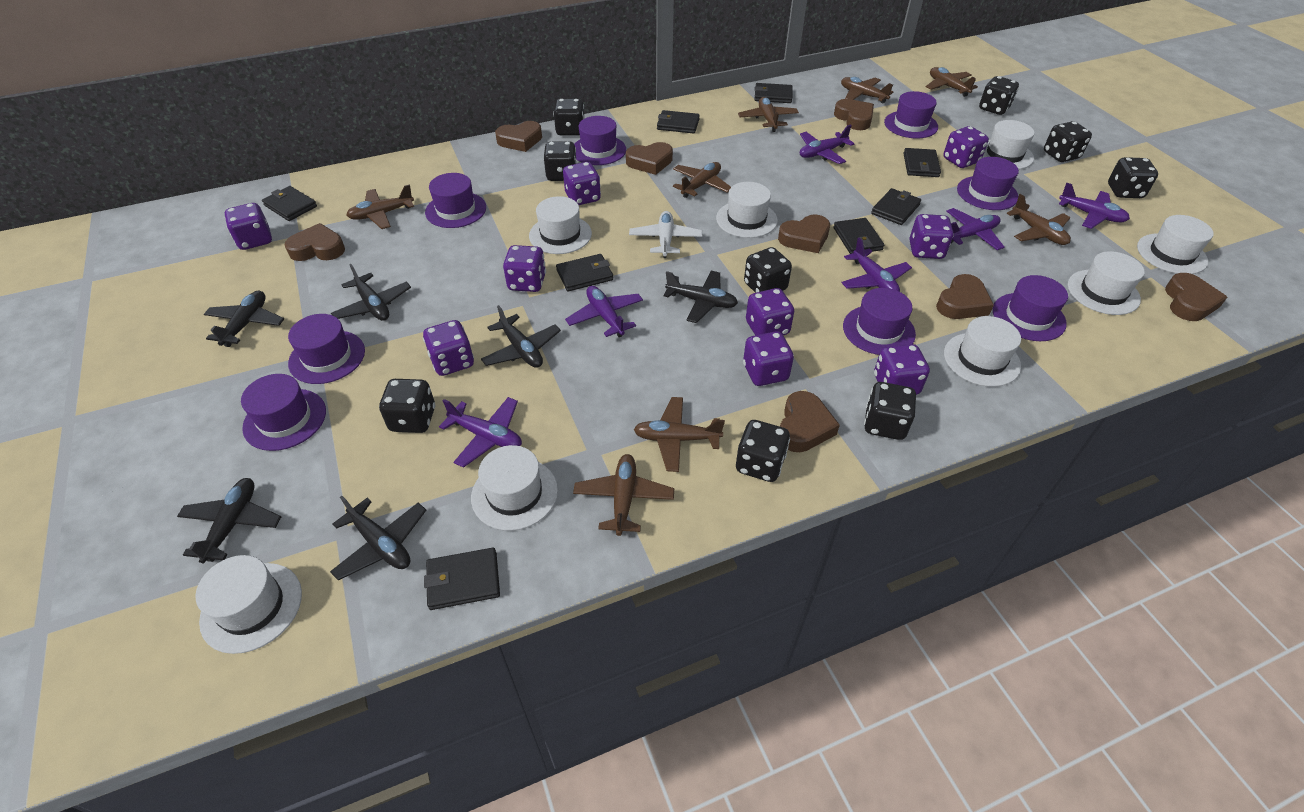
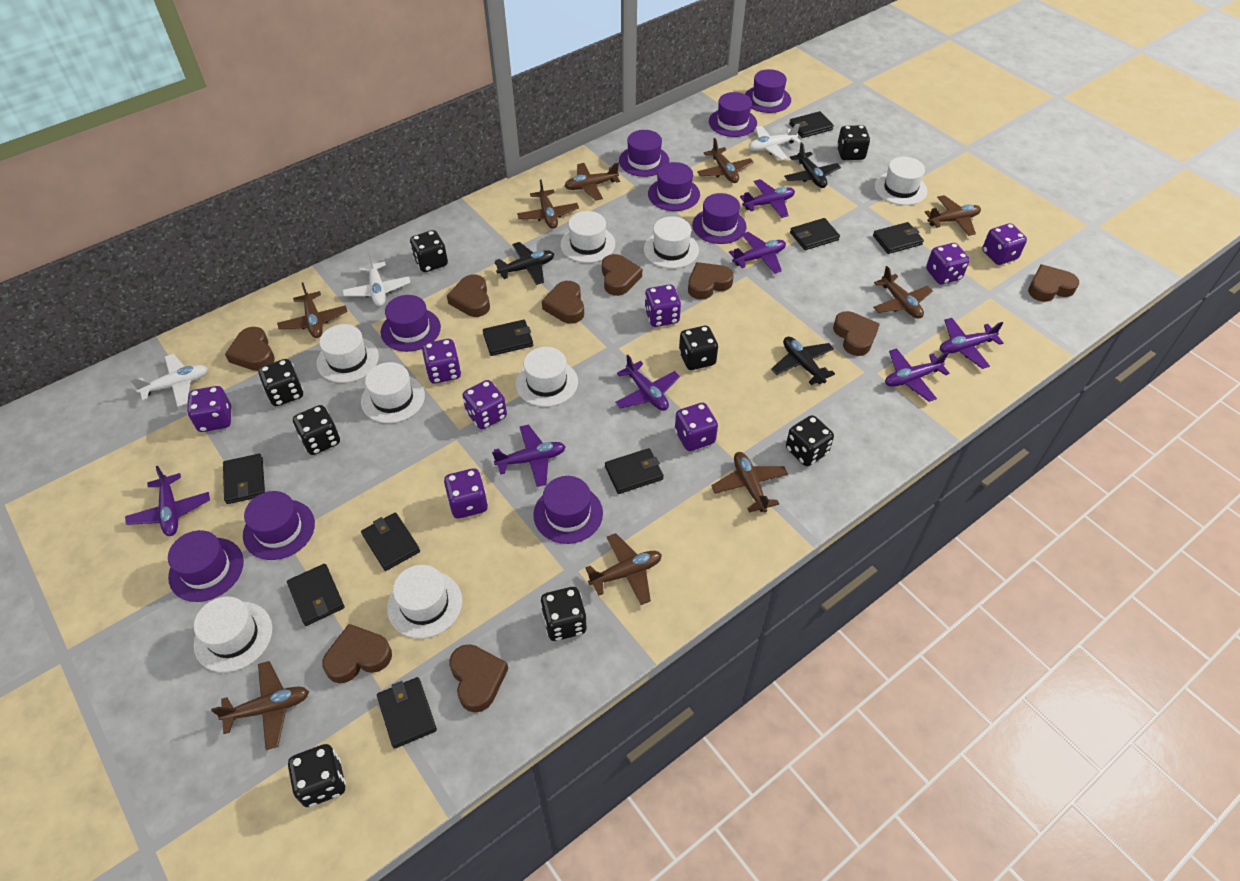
black dice: 9 -> 8
black plane: 6 -> 3
black wallet: 8 -> 9
brown heart: 8 -> 9
brown plane: 8 -> 9
purple dice: 9 -> 8
purple hat: 8 -> 9
purple plane: 6 -> 7
white plane: 1 -> 3

